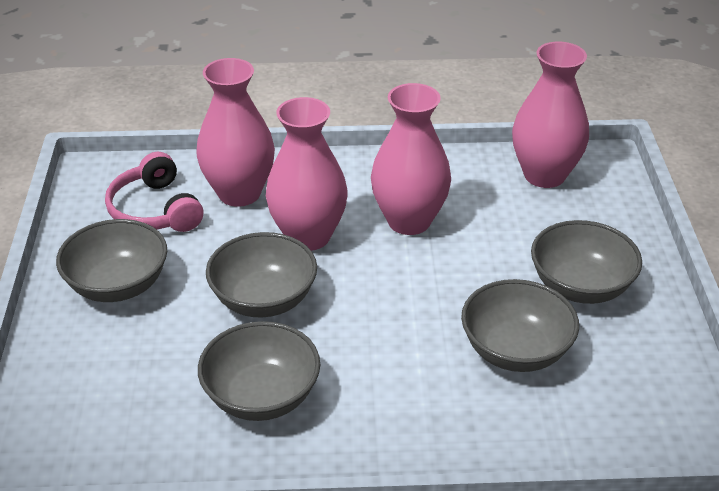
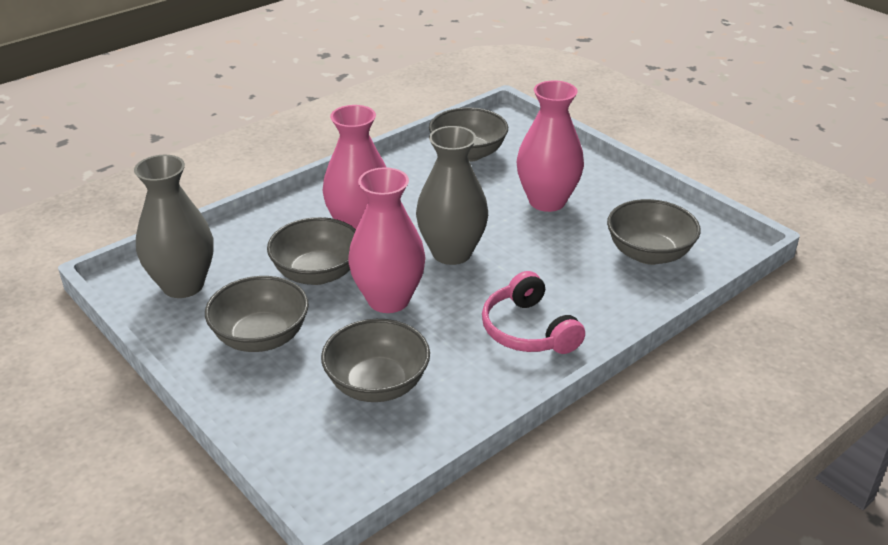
grey vase: 0 -> 2
pink vase: 4 -> 3

